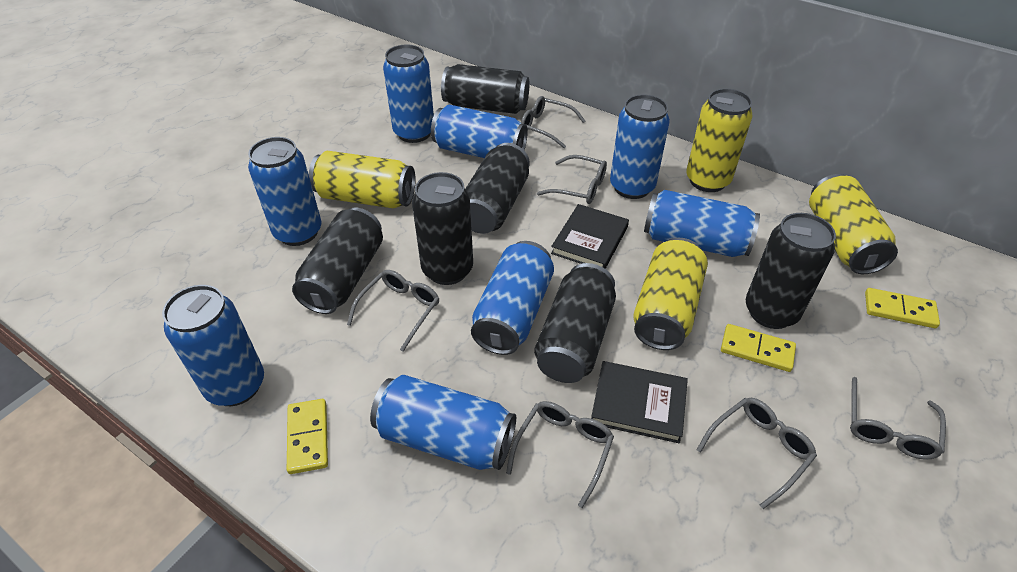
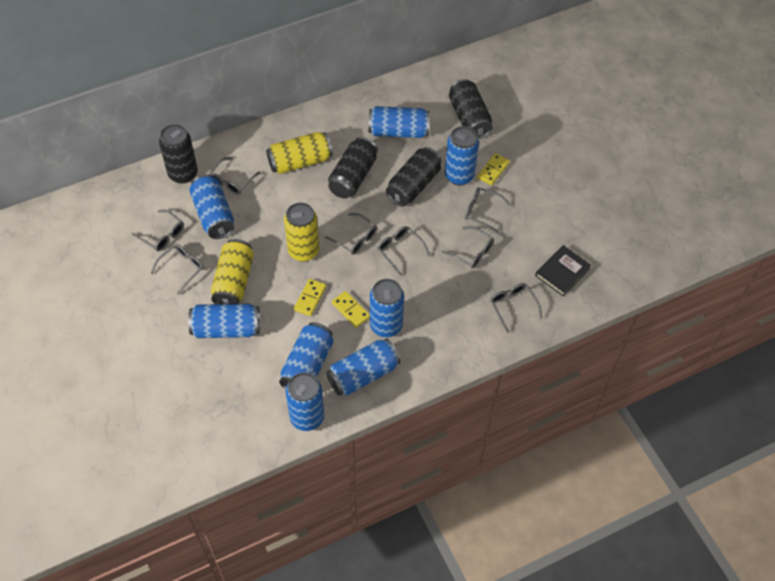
black book: 2 -> 1
black can: 6 -> 4
grey glasses: 6 -> 8
yellow can: 4 -> 3

